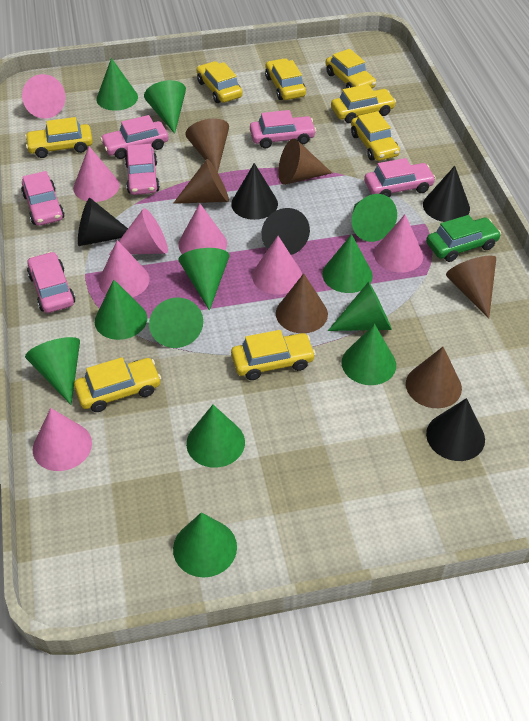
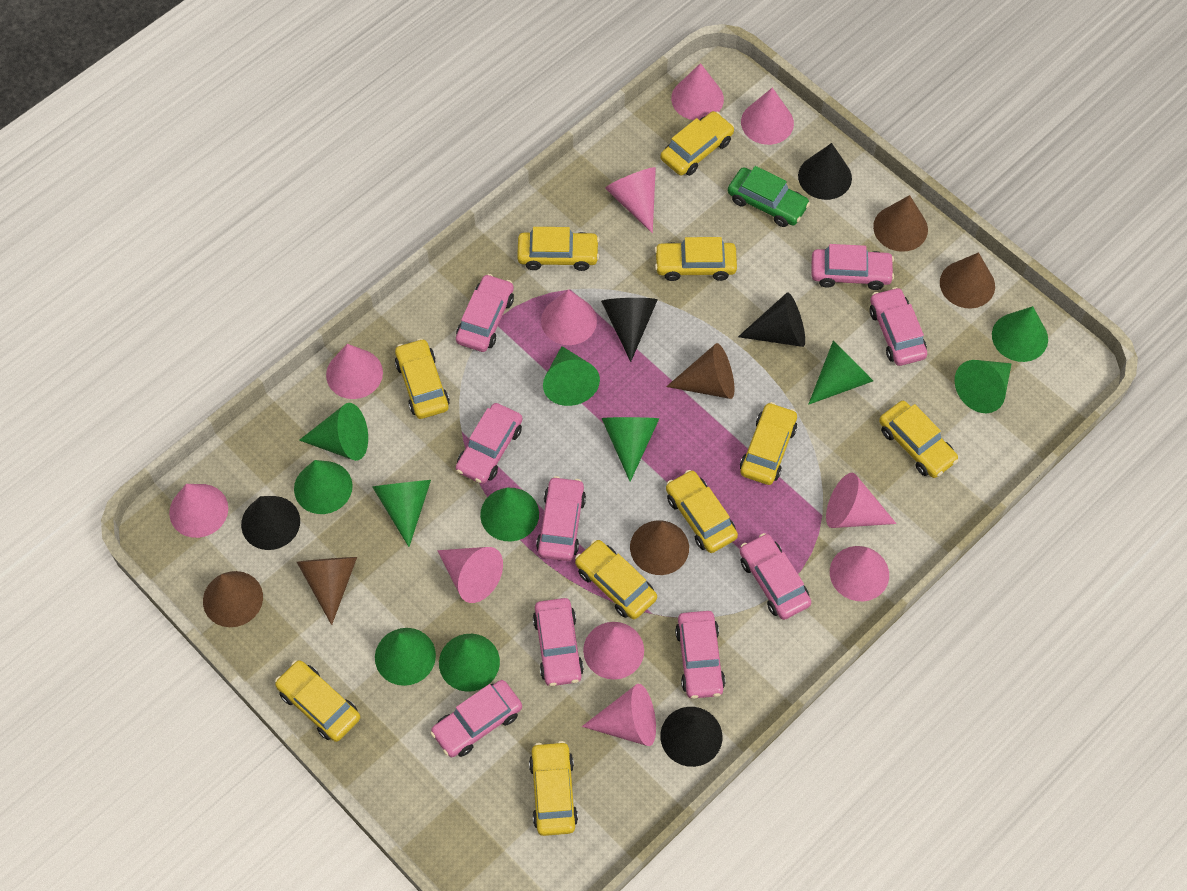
green cone: 12 -> 11
pink car: 6 -> 9
pink cone: 8 -> 11
yellow car: 8 -> 10

